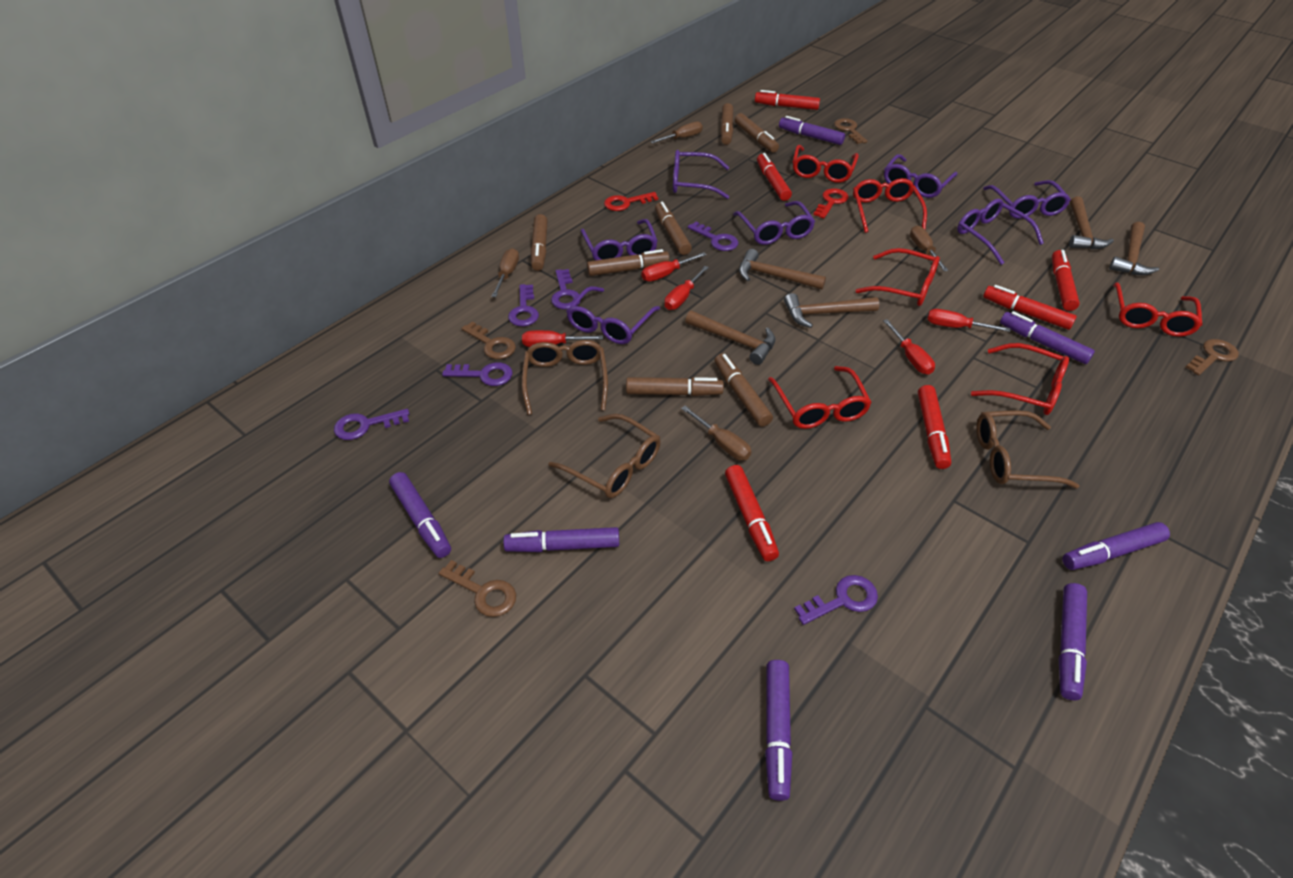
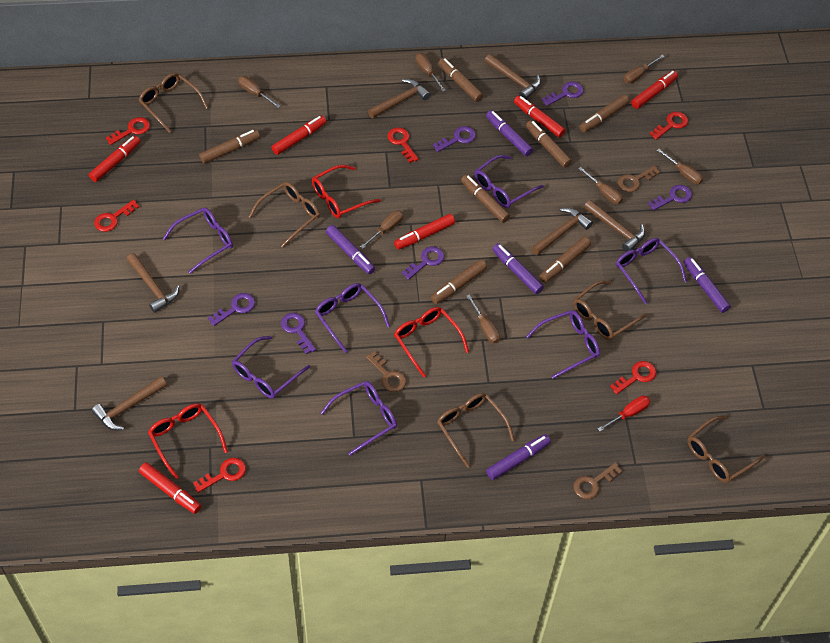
brown glasses: 3 -> 5
brown hammer: 5 -> 6
brown key: 4 -> 3
brown screwdriver: 4 -> 7
purple marker: 7 -> 5
red glasses: 6 -> 3
red key: 2 -> 6
red screwdriver: 5 -> 1

